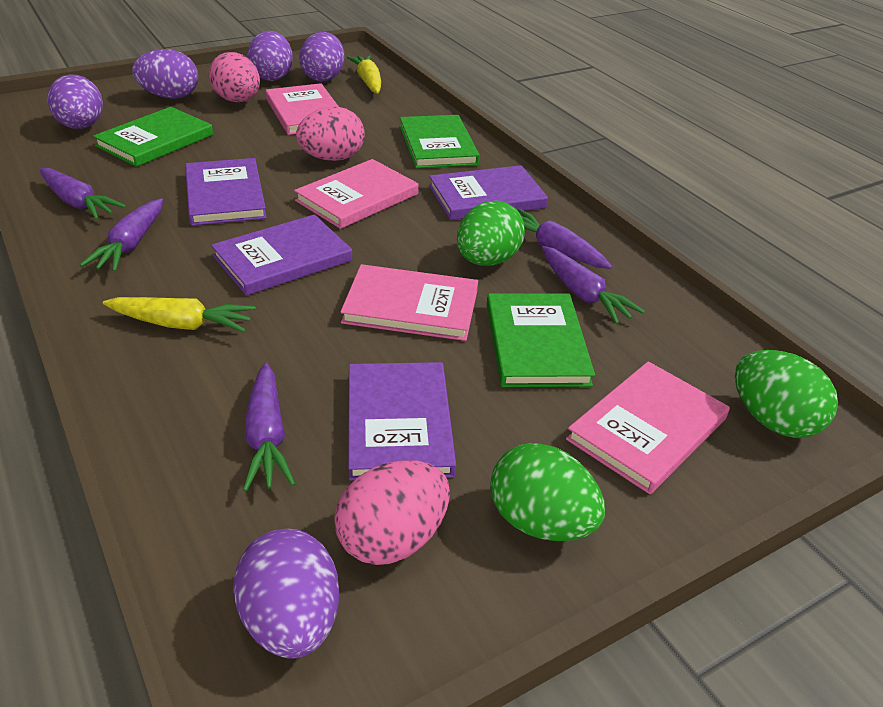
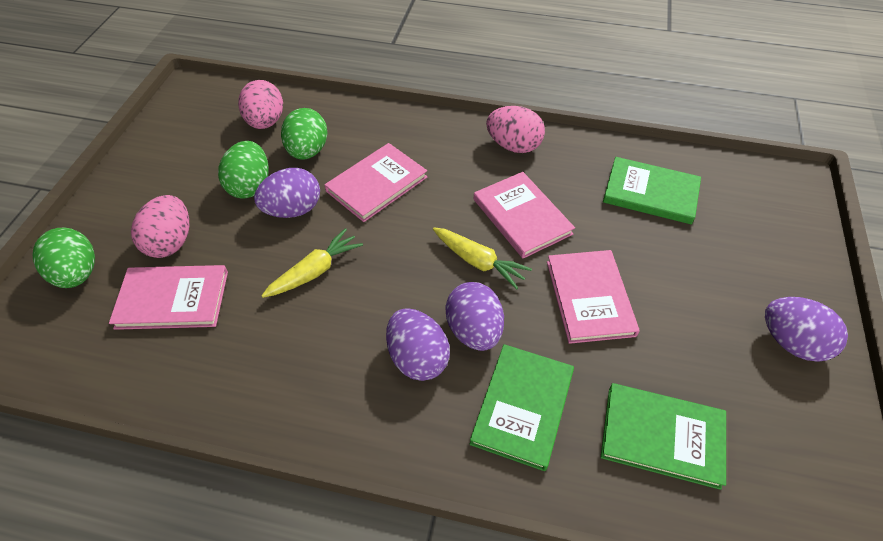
purple book: 4 -> 0
purple carrot: 5 -> 0
purple egg: 5 -> 4

